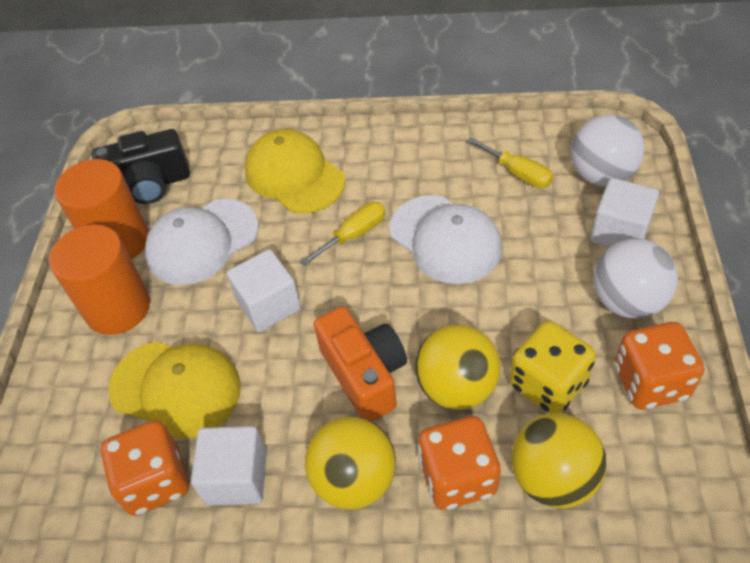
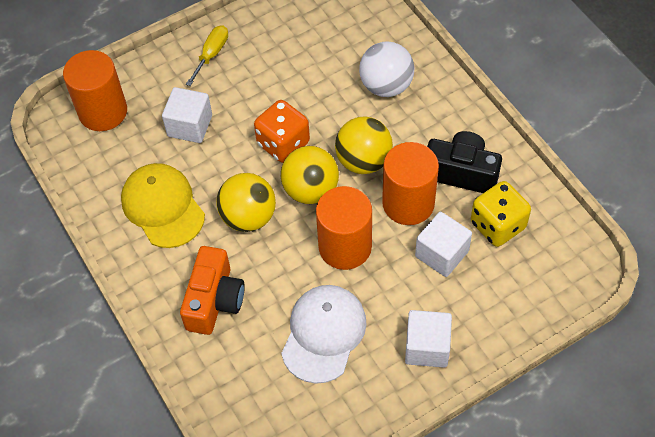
orange cylinder: 2 -> 3
orange dice: 3 -> 1
white ball: 2 -> 1
white cap: 2 -> 1
yellow cap: 2 -> 1
yellow screwdriver: 2 -> 1

